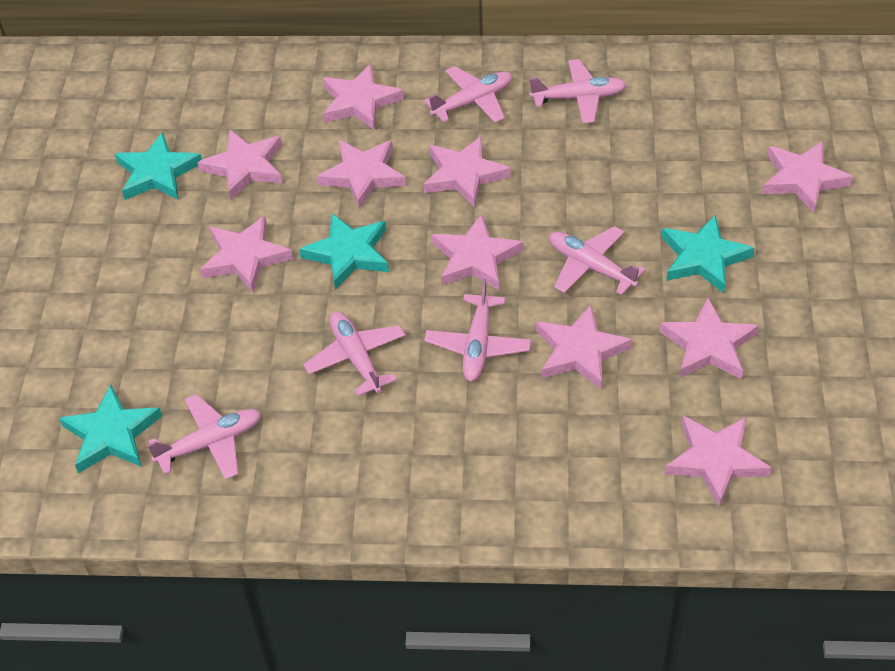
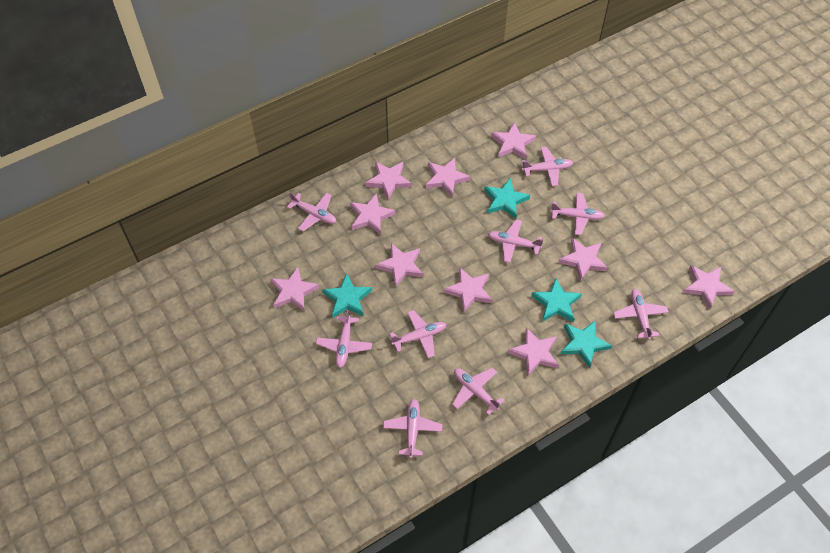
pink plane: 6 -> 9

